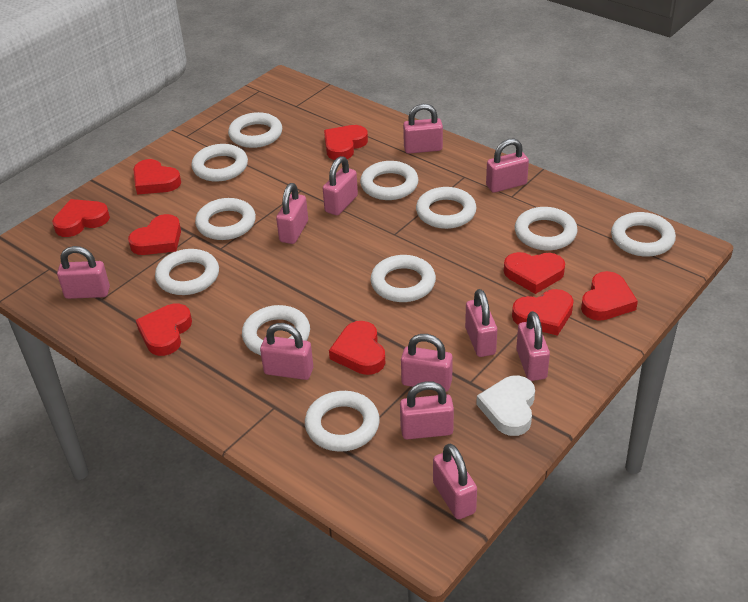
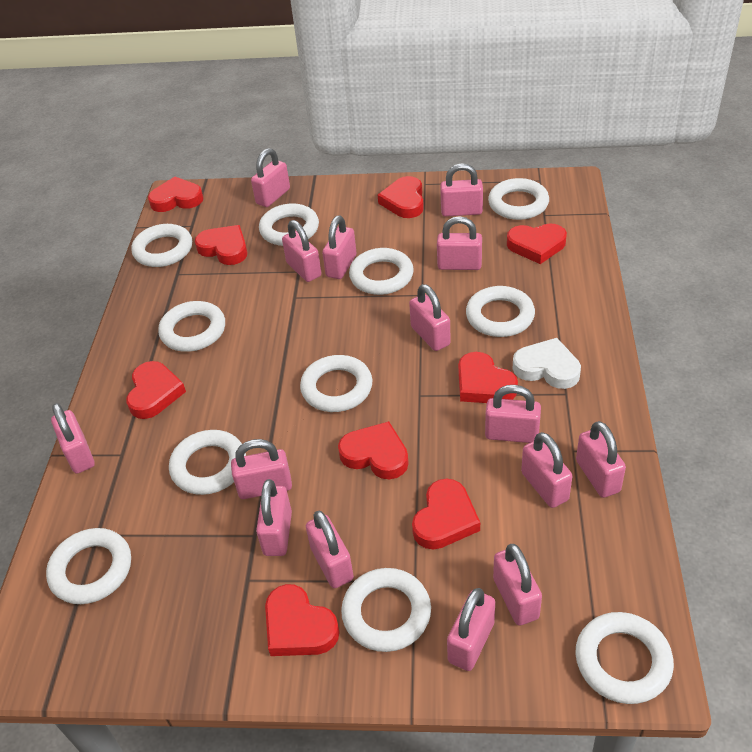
pink padlock: 11 -> 15

